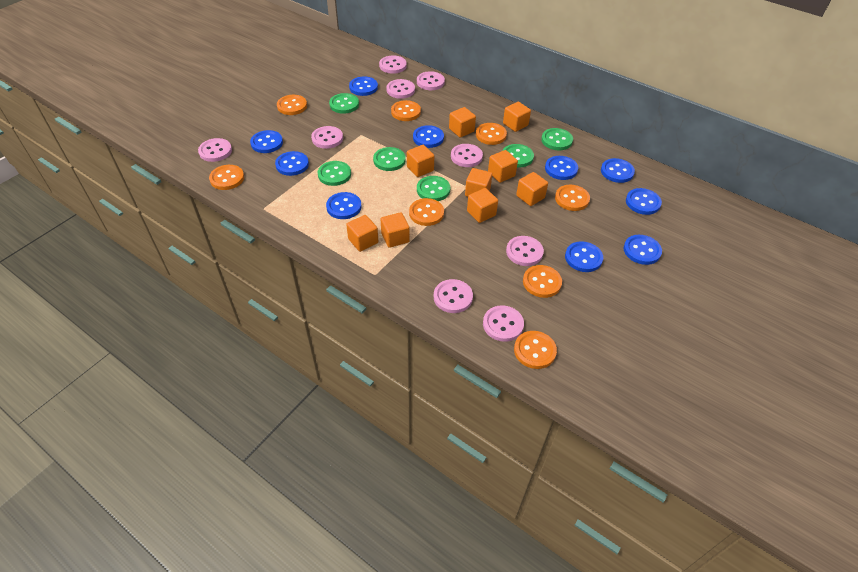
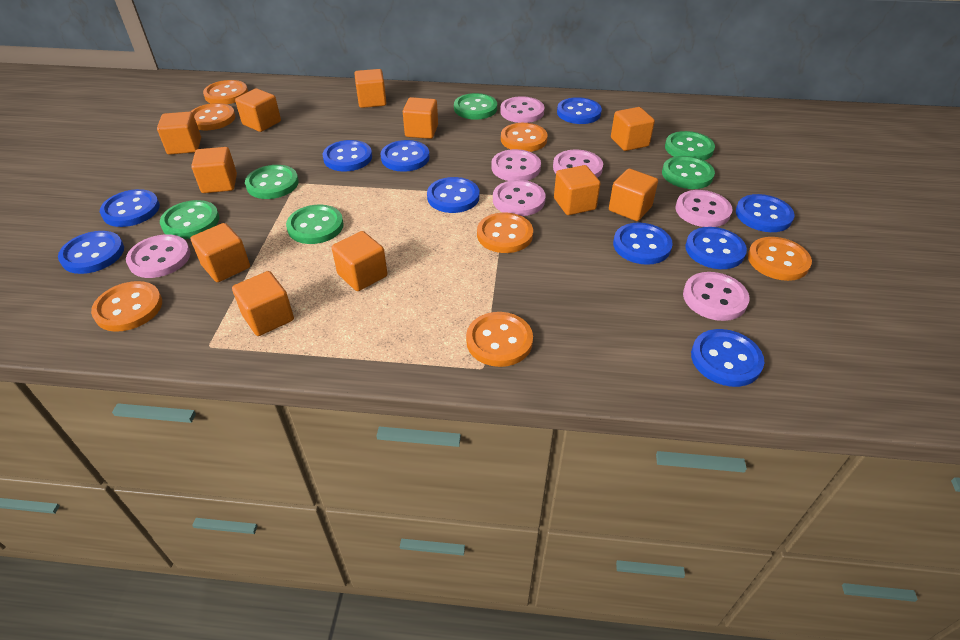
orange button: 8 -> 7
orange cube: 9 -> 11
pink button: 9 -> 7

